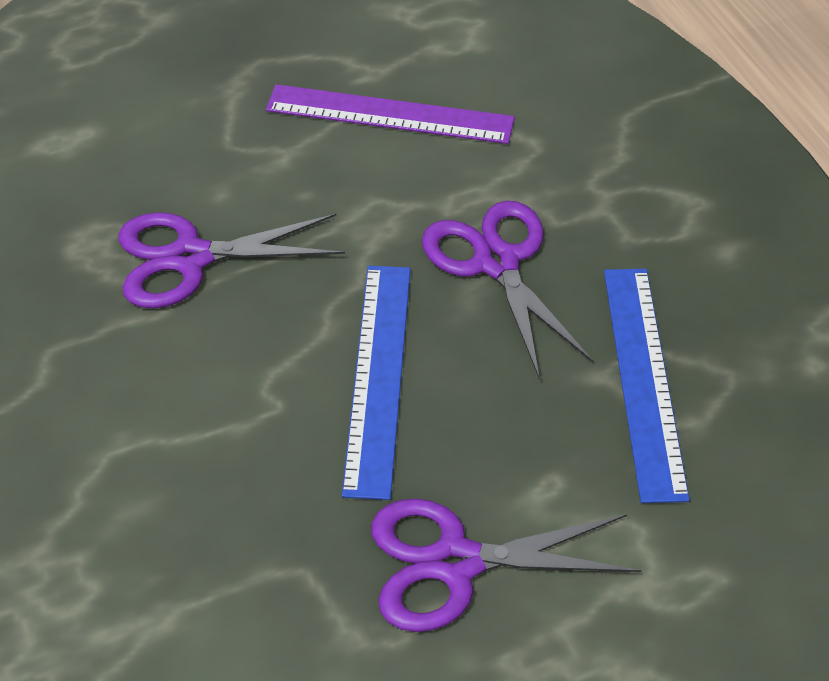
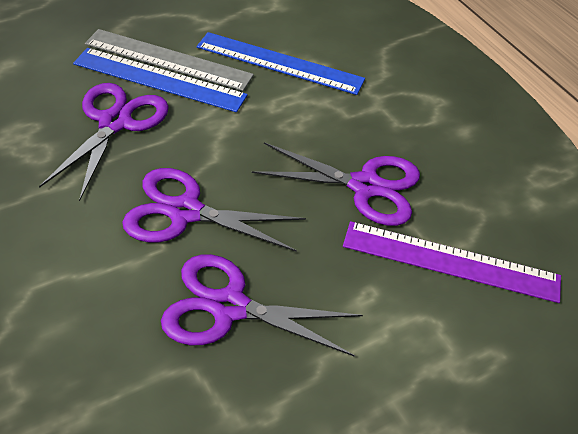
grey ruler: 0 -> 1
purple scissors: 3 -> 4

